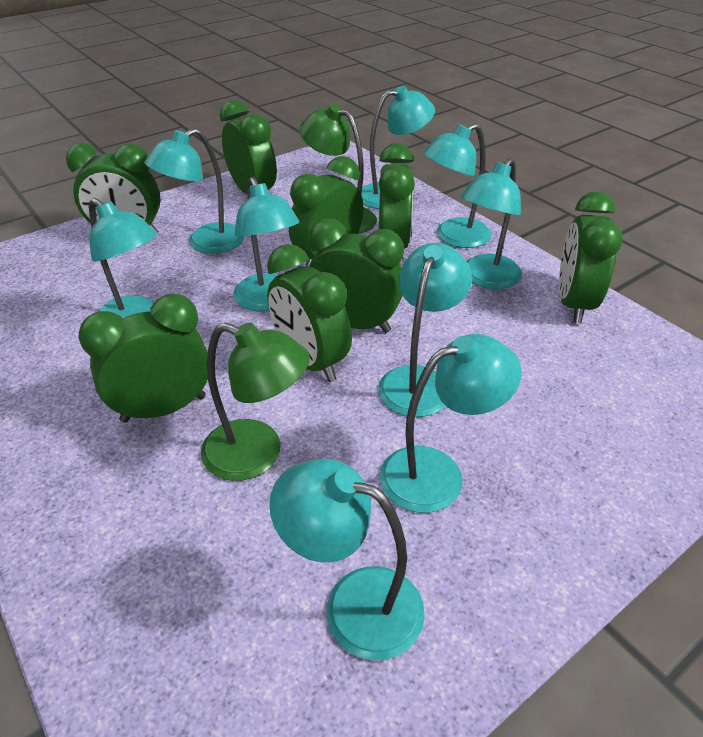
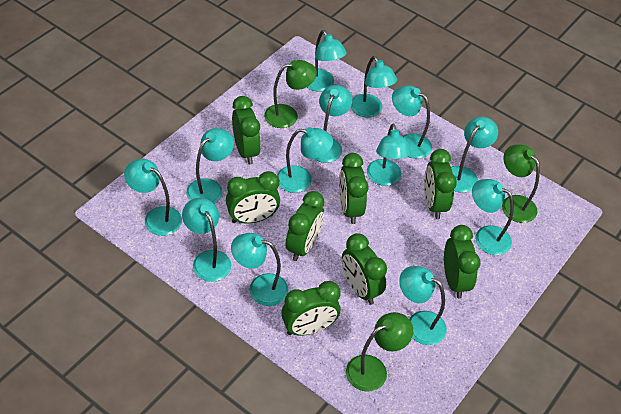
green lamp: 2 -> 3
turquoise lamp: 9 -> 13

